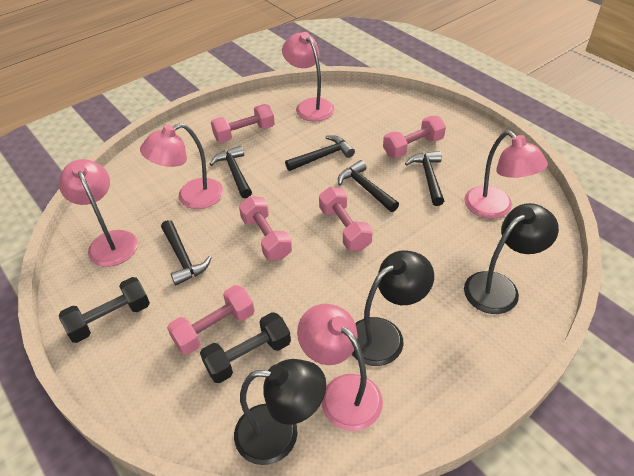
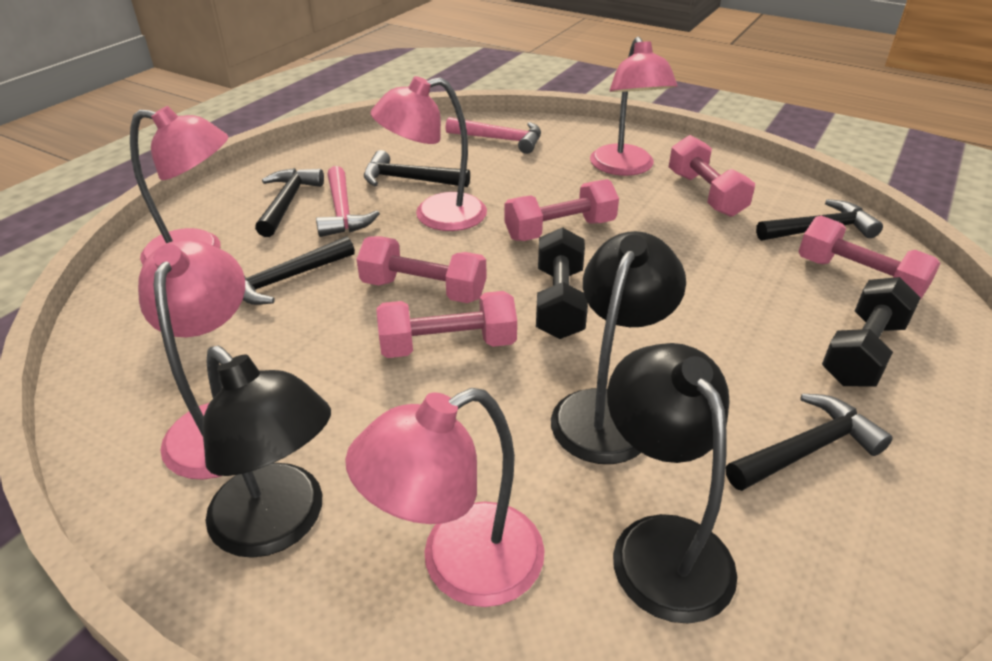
pink hammer: 0 -> 2

